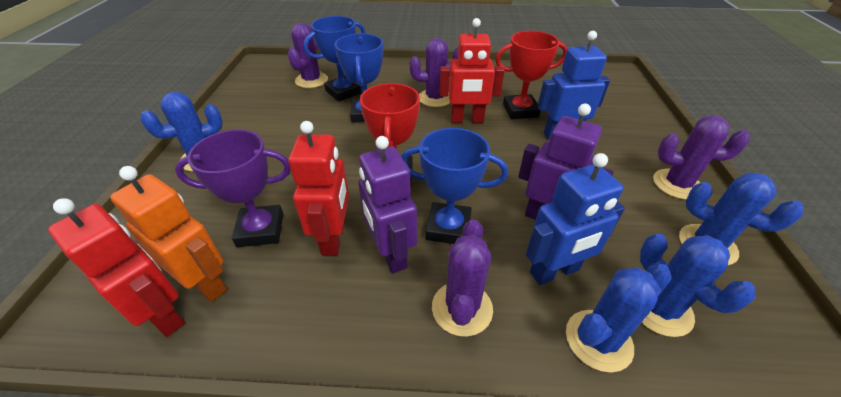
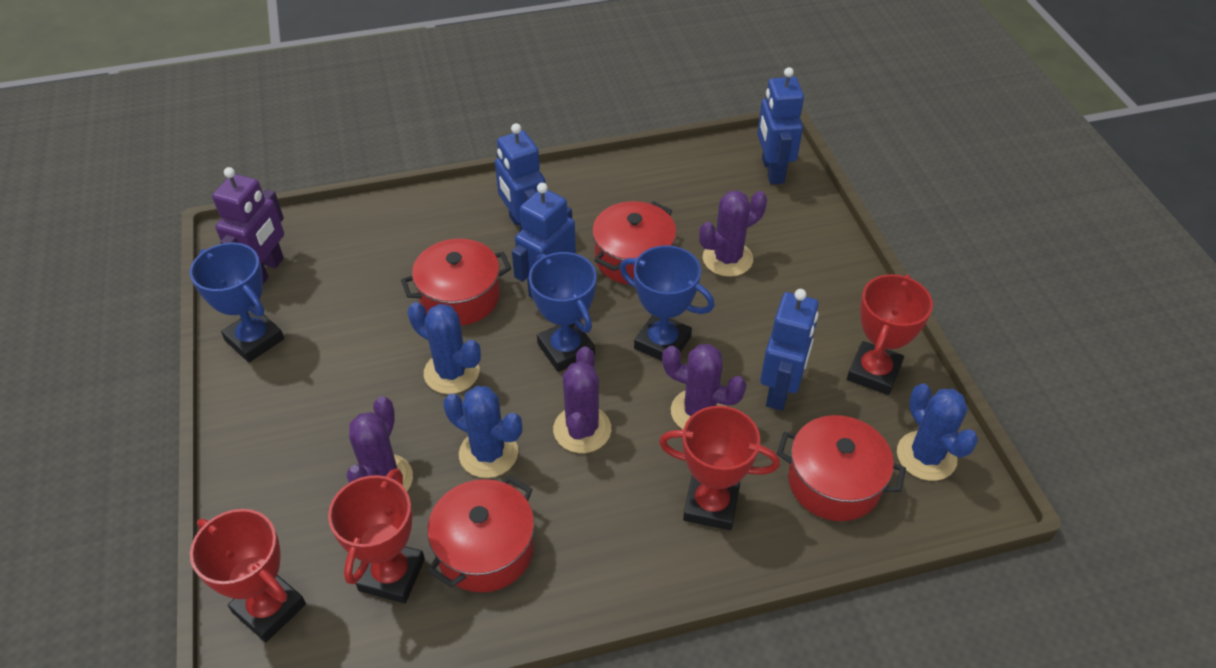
blue cactus: 4 -> 3
blue robot: 2 -> 4
orange robot: 1 -> 0
purple robot: 2 -> 1
purple trophy: 1 -> 0
red pot: 0 -> 4
red robot: 3 -> 0
red trophy: 2 -> 4

